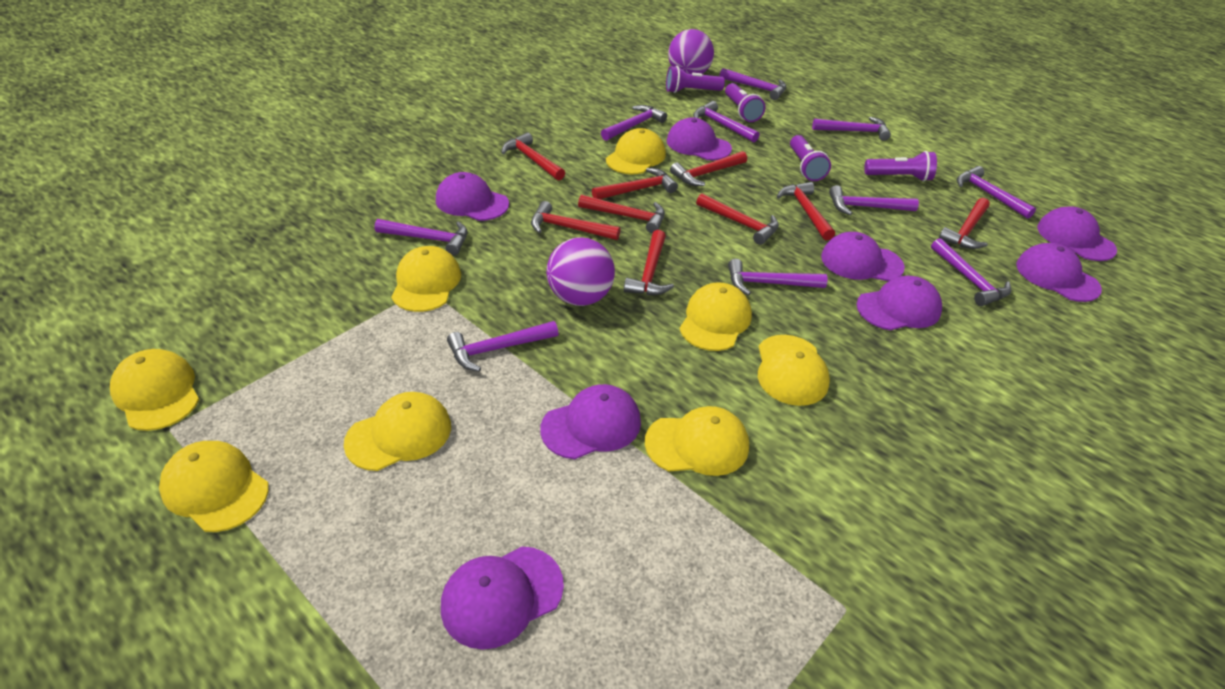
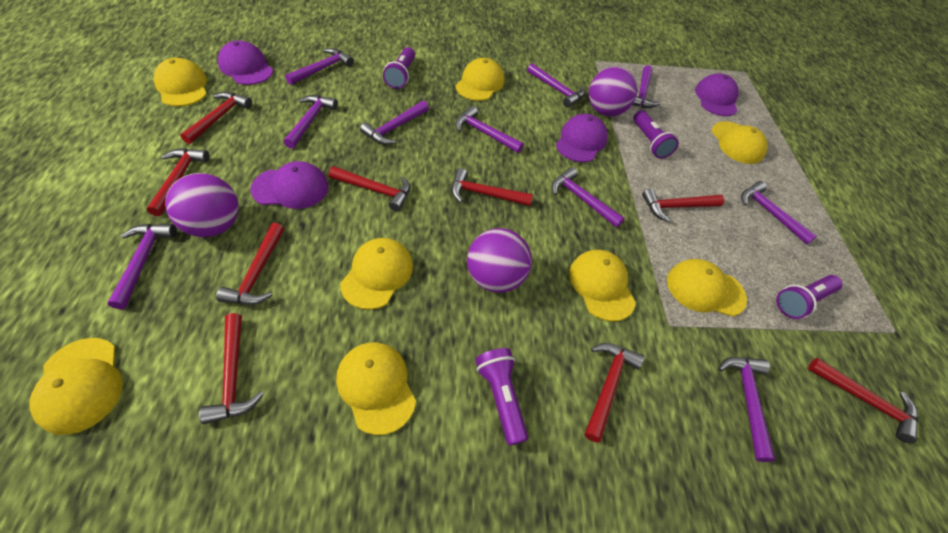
purple ball: 2 -> 3
purple cap: 8 -> 4

